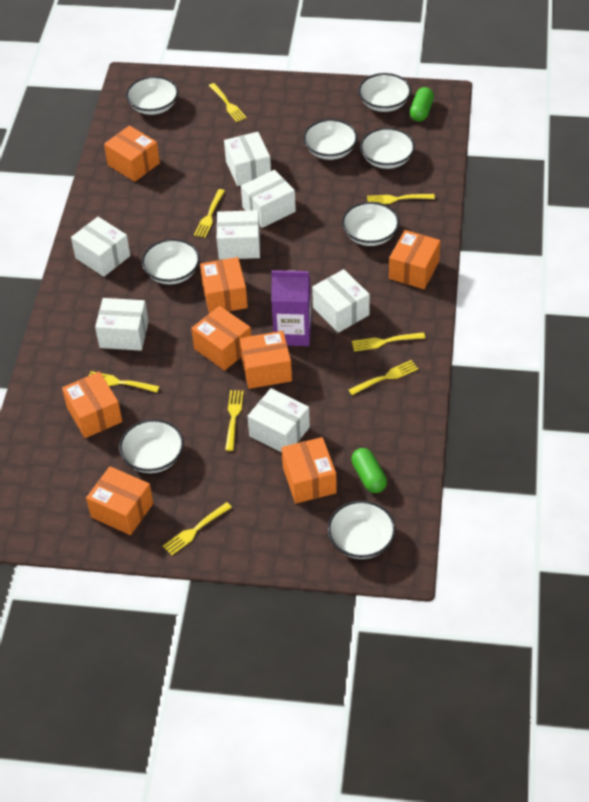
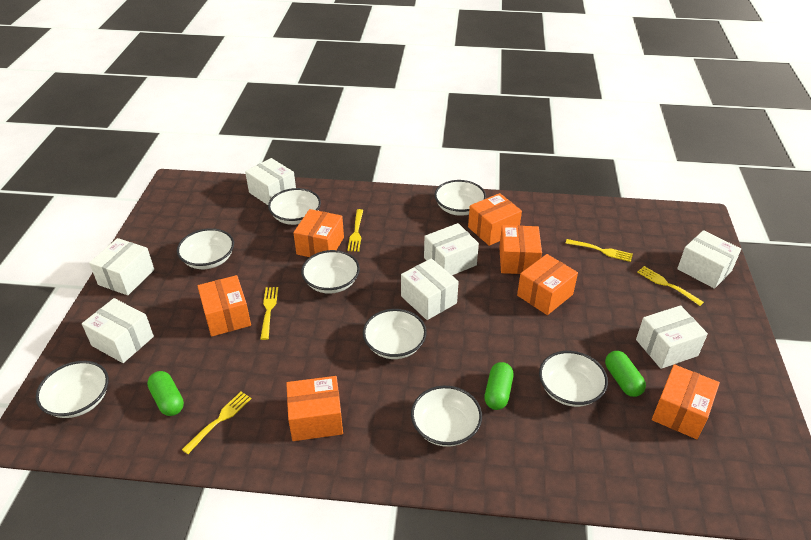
green capsule: 2 -> 3
orange box: 8 -> 7
purple carton: 1 -> 0
yellow fork: 8 -> 5

